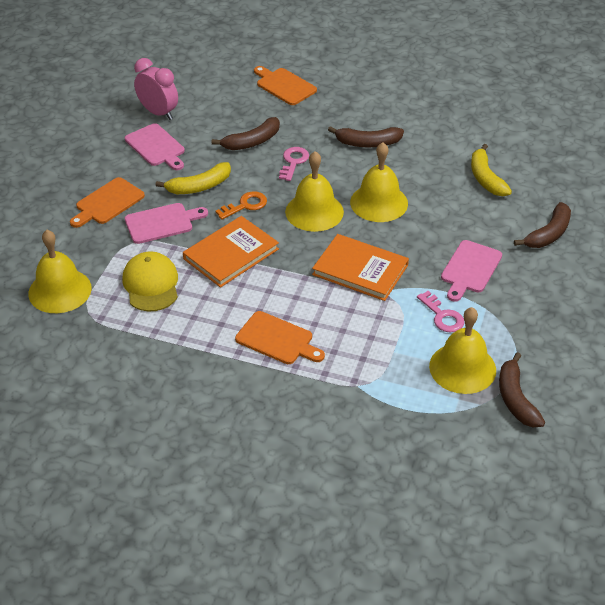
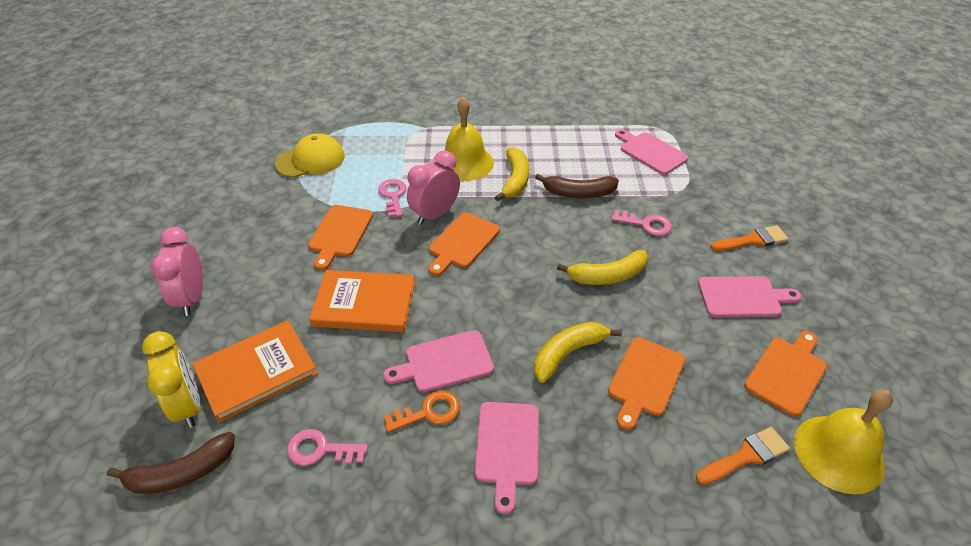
brown banana: 4 -> 2
orange brush: 0 -> 2
orange cutting board: 3 -> 4
pink clock: 1 -> 2
pink cutting board: 3 -> 4
pink key: 2 -> 3
yellow banana: 2 -> 3
yellow bell: 4 -> 2
yellow clock: 0 -> 1

